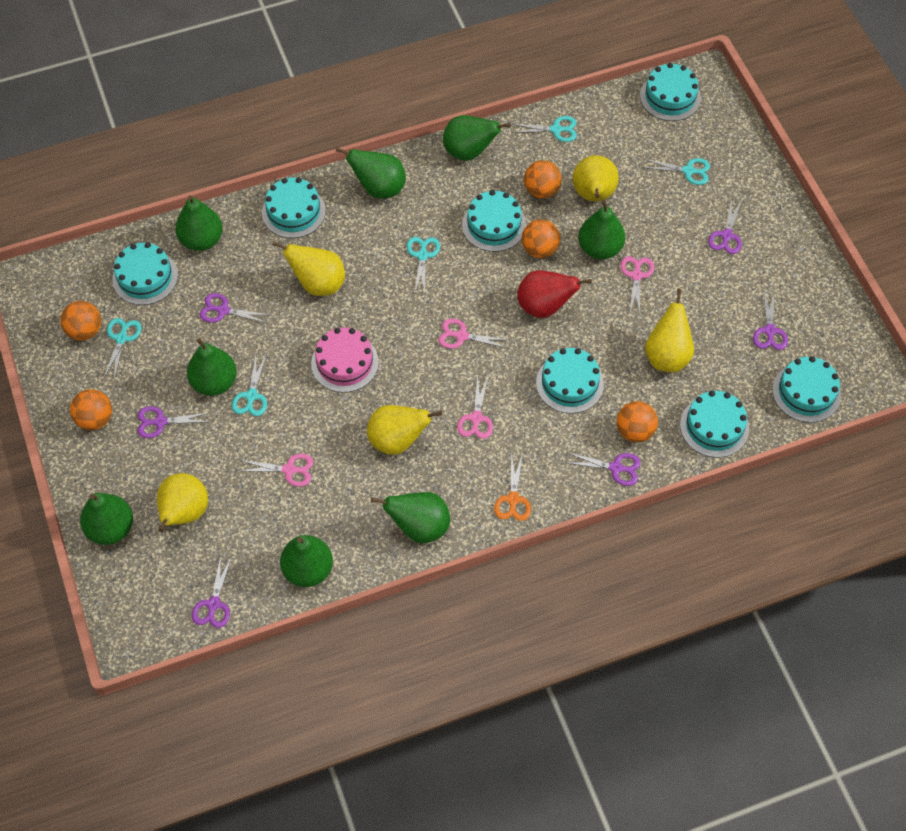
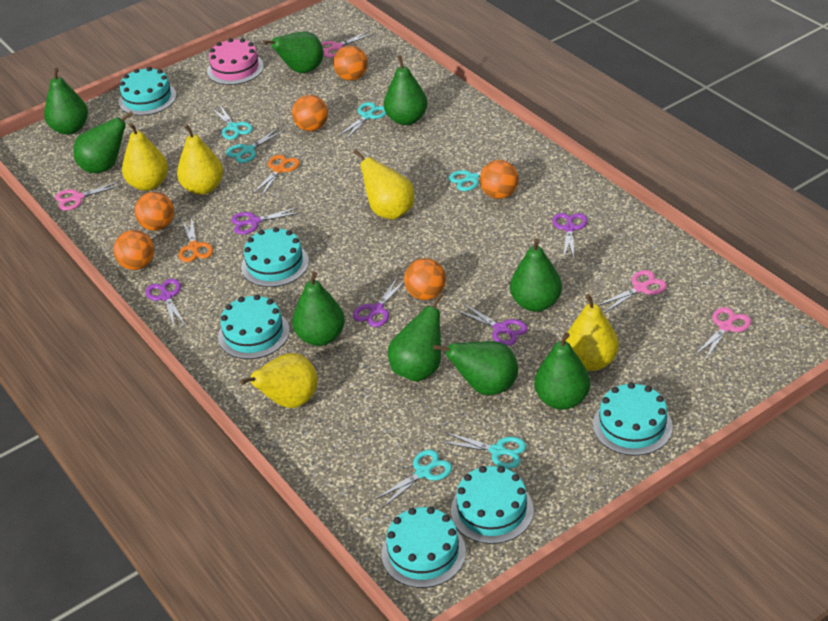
green pear: 8 -> 9
orange ball: 5 -> 6
orange scissors: 1 -> 2
purple scissors: 6 -> 5
red pear: 1 -> 0
turquoise cake: 7 -> 6
turquoise scissors: 5 -> 6

